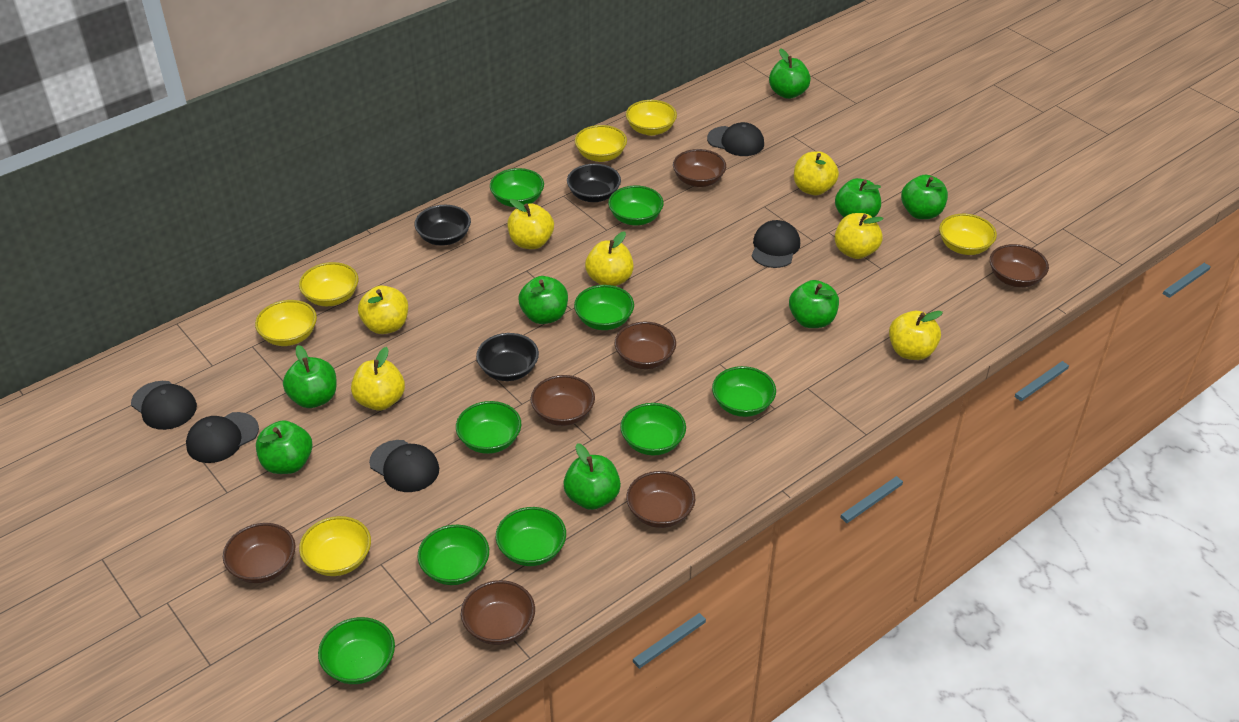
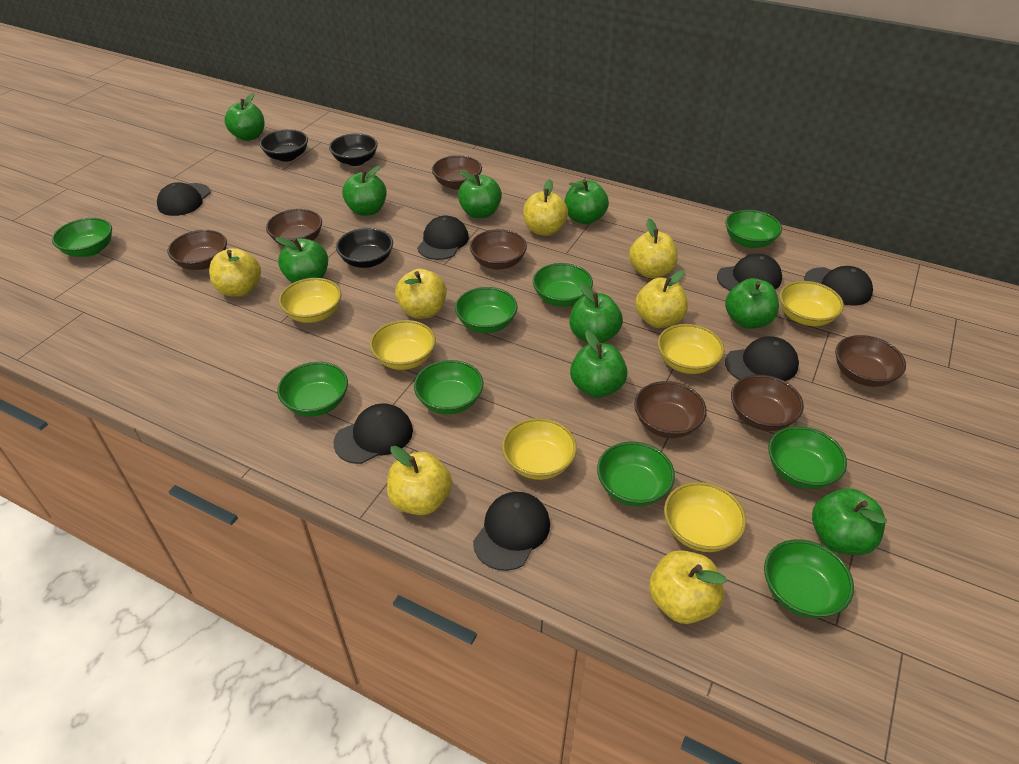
black cap: 5 -> 7
green apple: 8 -> 9

